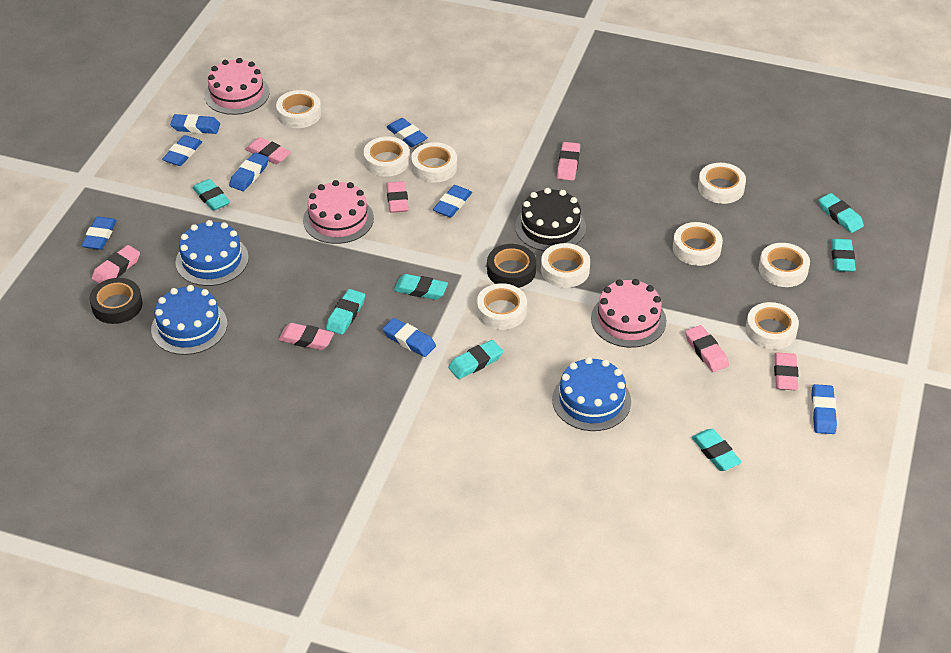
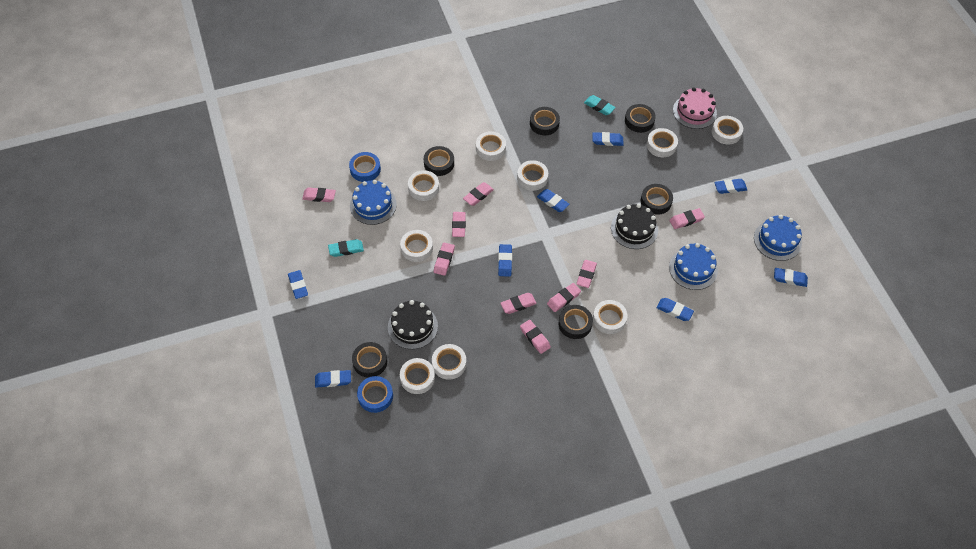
black cake: 1 -> 2
black tape: 2 -> 6
blue tape: 0 -> 2
pink cake: 3 -> 1
pink eraser: 7 -> 9
turquoise eraser: 7 -> 2

